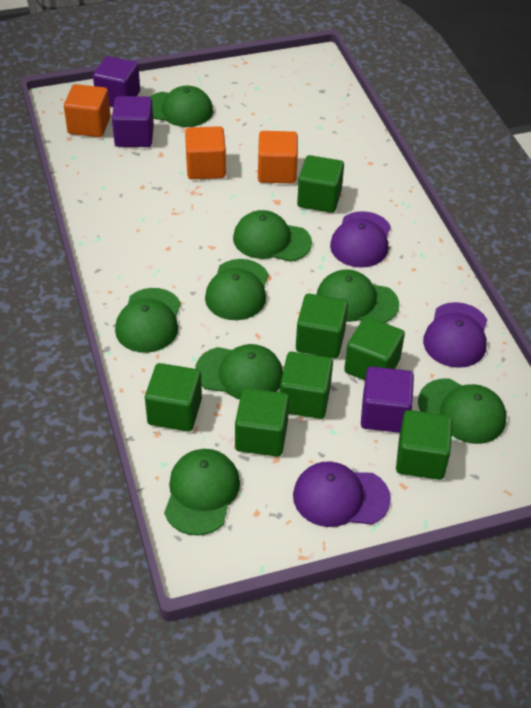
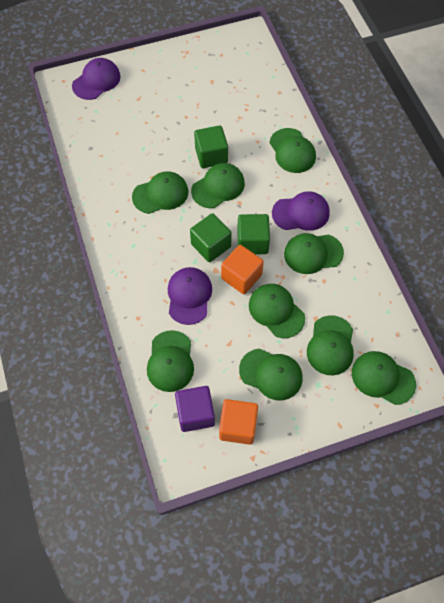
green cap: 8 -> 9
green cube: 7 -> 3
orange cube: 3 -> 2
purple cube: 3 -> 1

